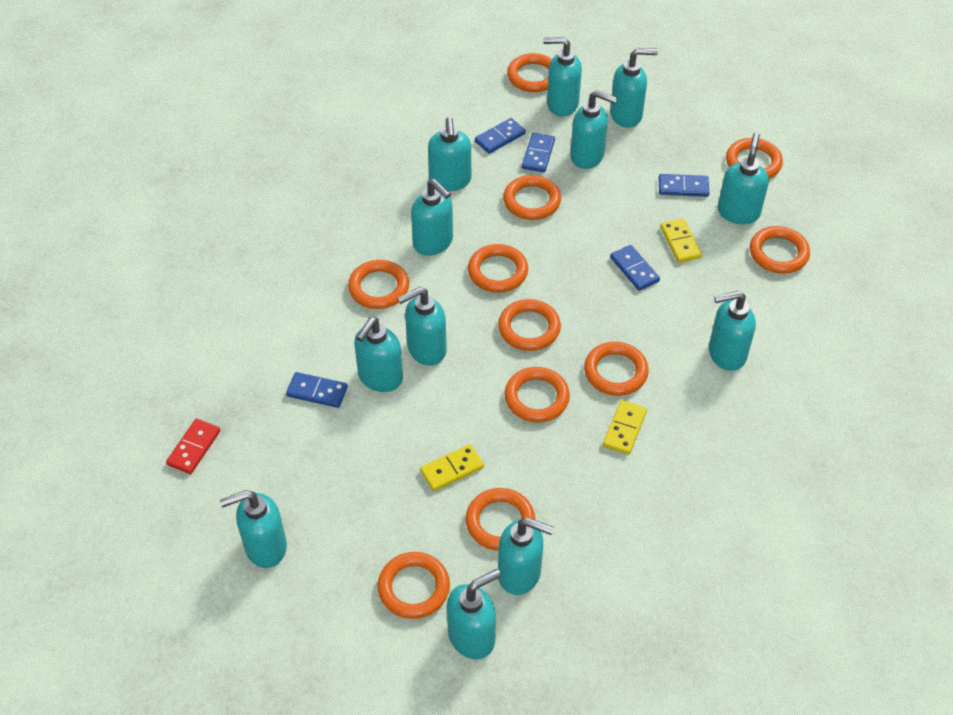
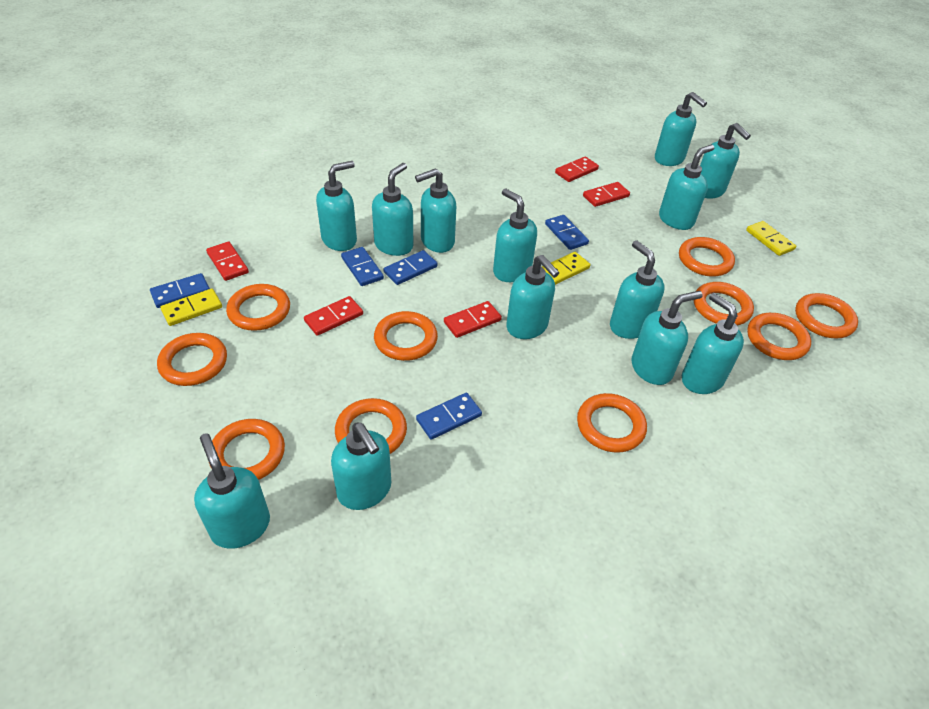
orange ring: 11 -> 10
red domino: 1 -> 5
turquoise soap dispenser: 12 -> 13

